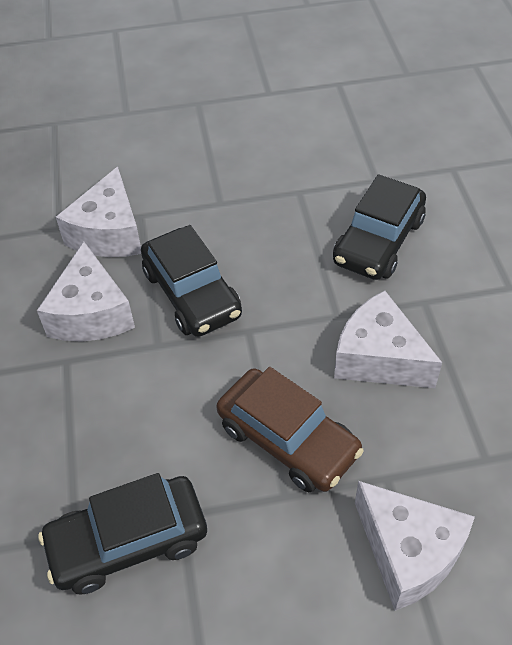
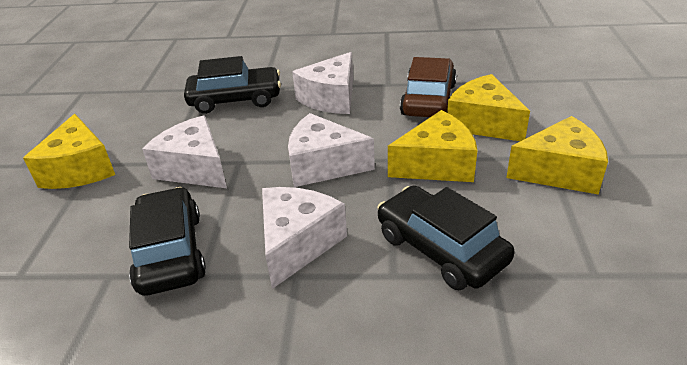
yellow cheese: 0 -> 4

